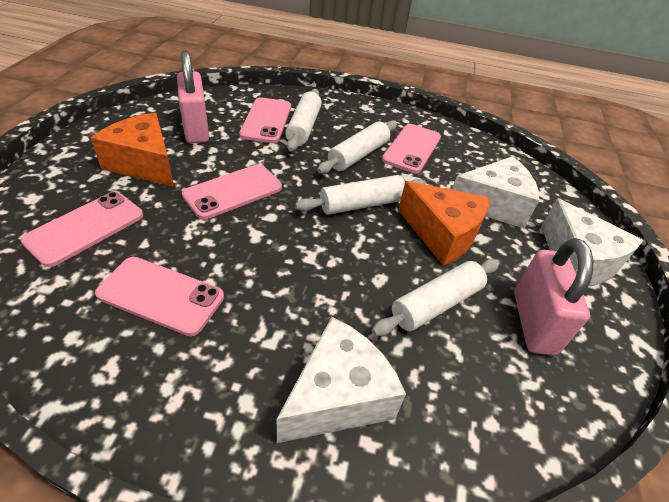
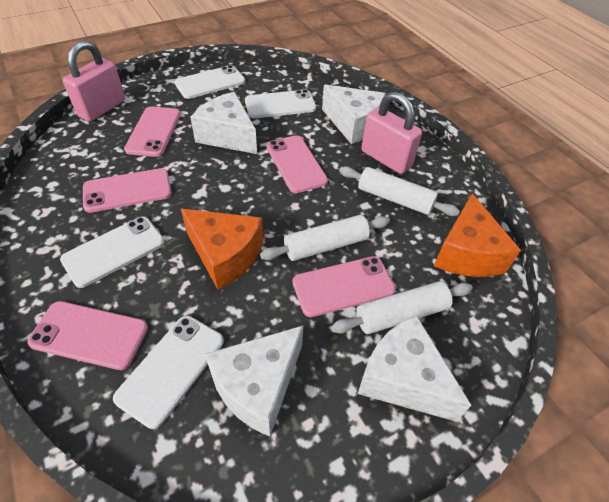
white cheese: 3 -> 4
white phone: 0 -> 4
white rolling pin: 4 -> 3

